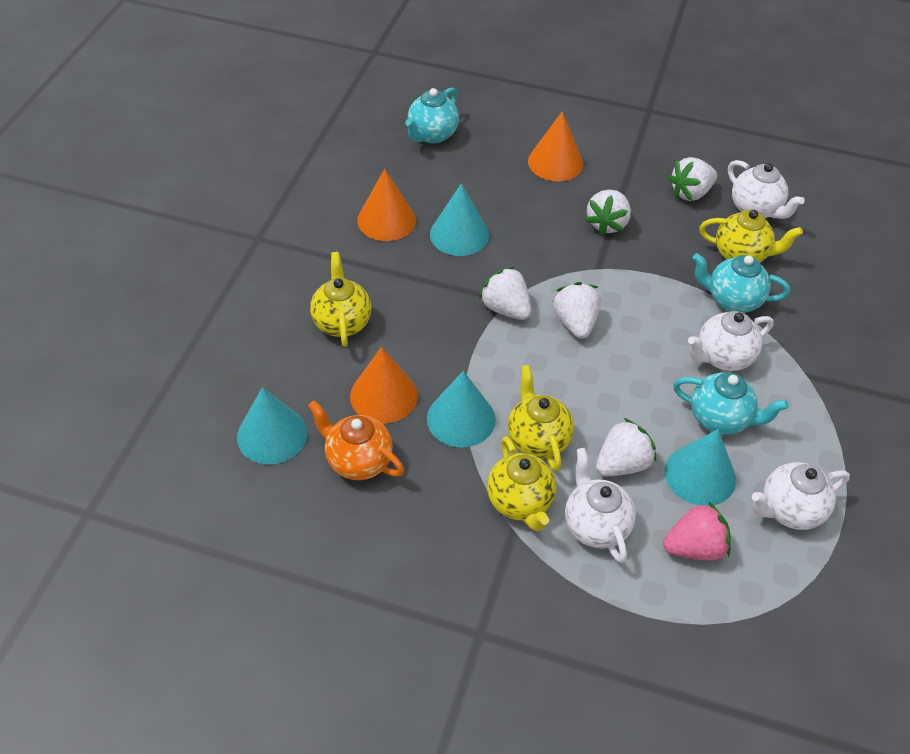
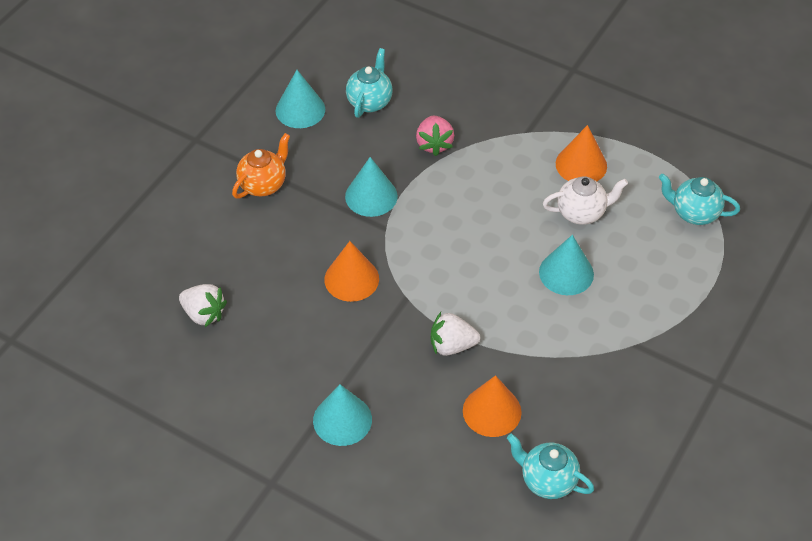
white strawberry: 5 -> 2
white teapot: 4 -> 1
yellow teapot: 4 -> 0

